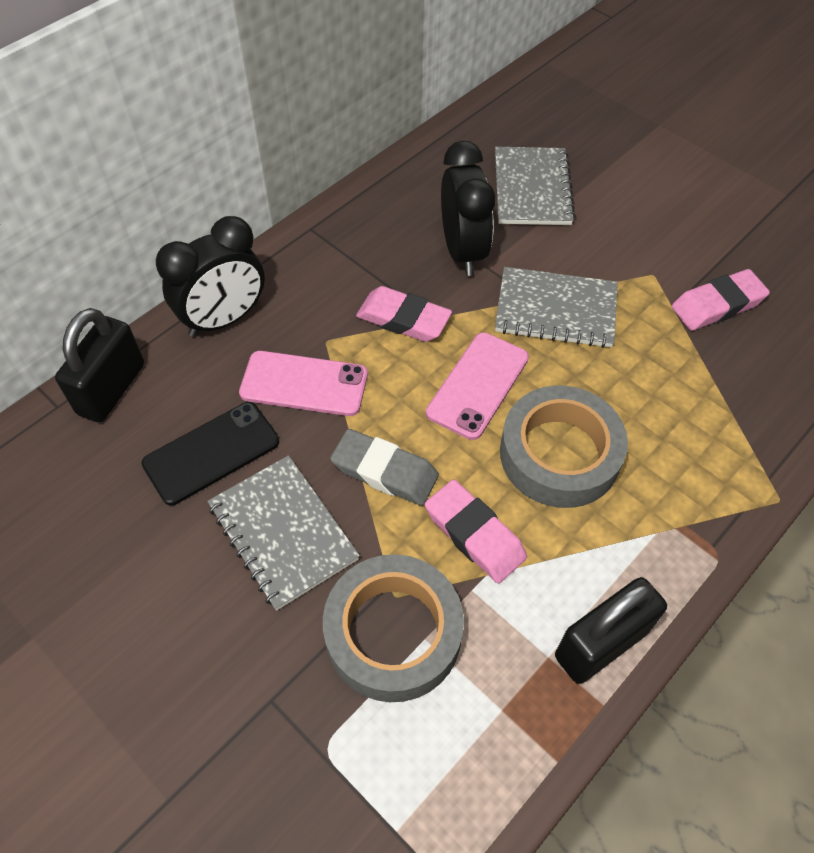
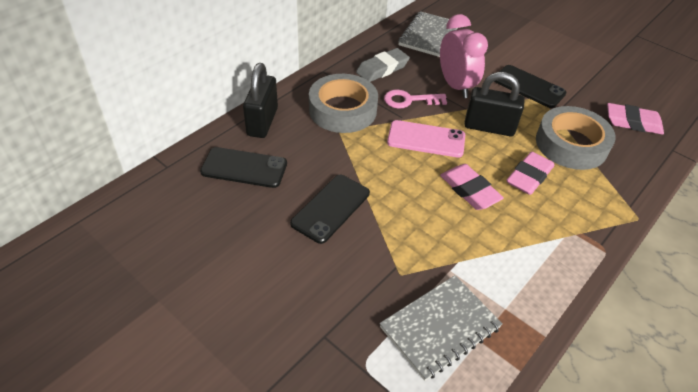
black clock: 2 -> 0
black phone: 1 -> 3
grey notebook: 3 -> 2
pink clock: 0 -> 1
pink key: 0 -> 1
pink phone: 2 -> 1

